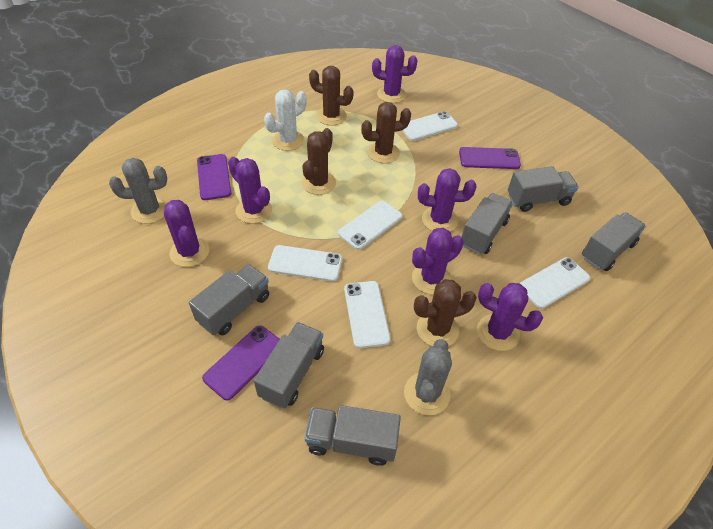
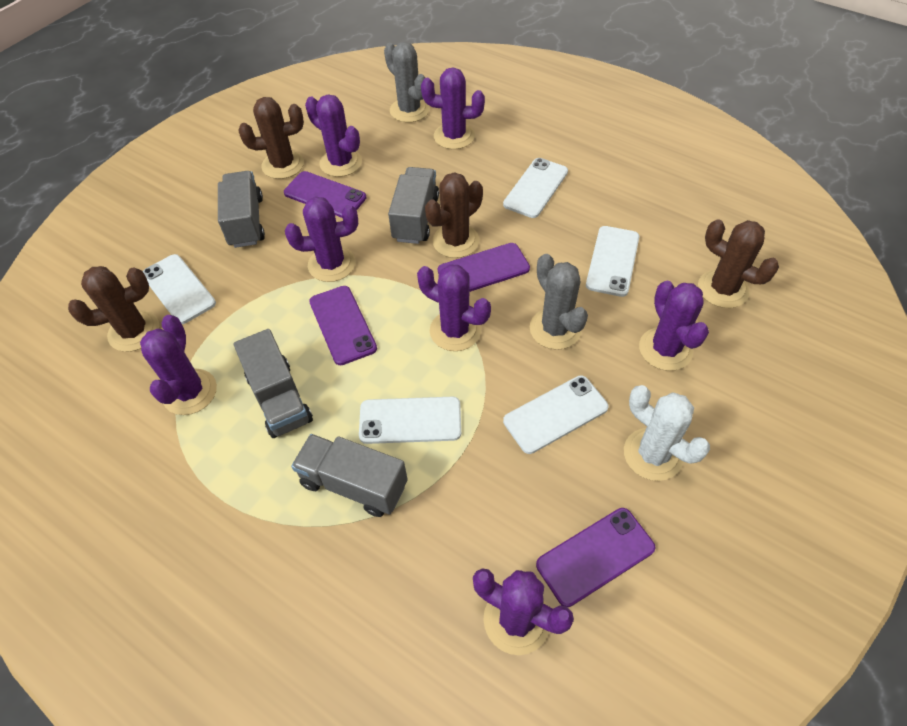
grey truck: 6 -> 4
purple cactus: 6 -> 7
purple phone: 3 -> 4

